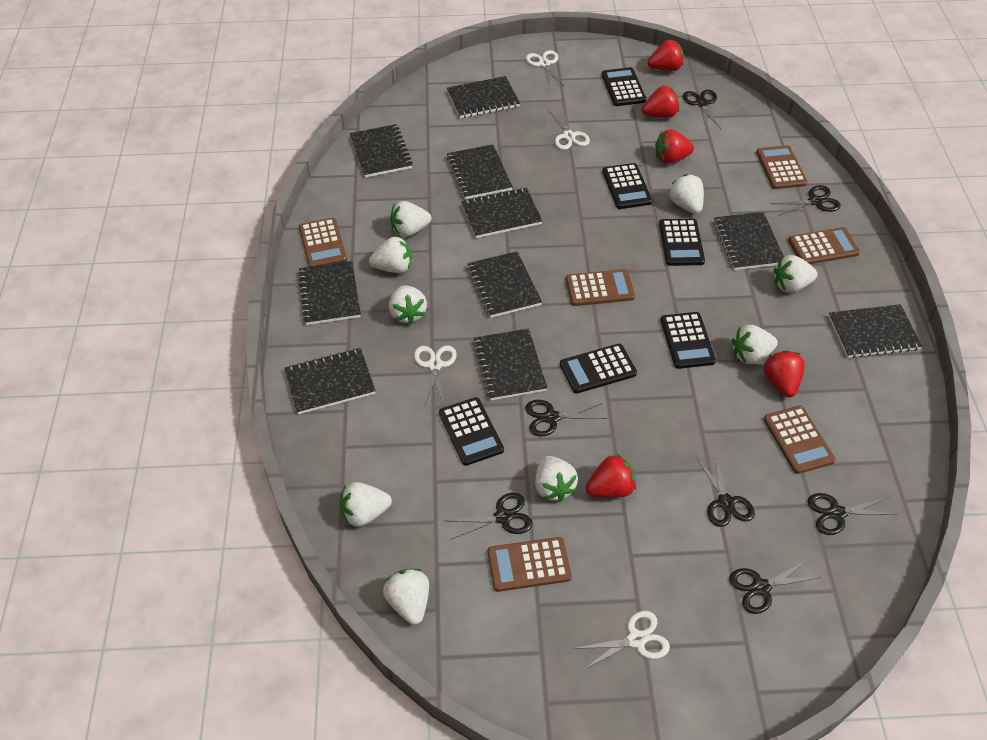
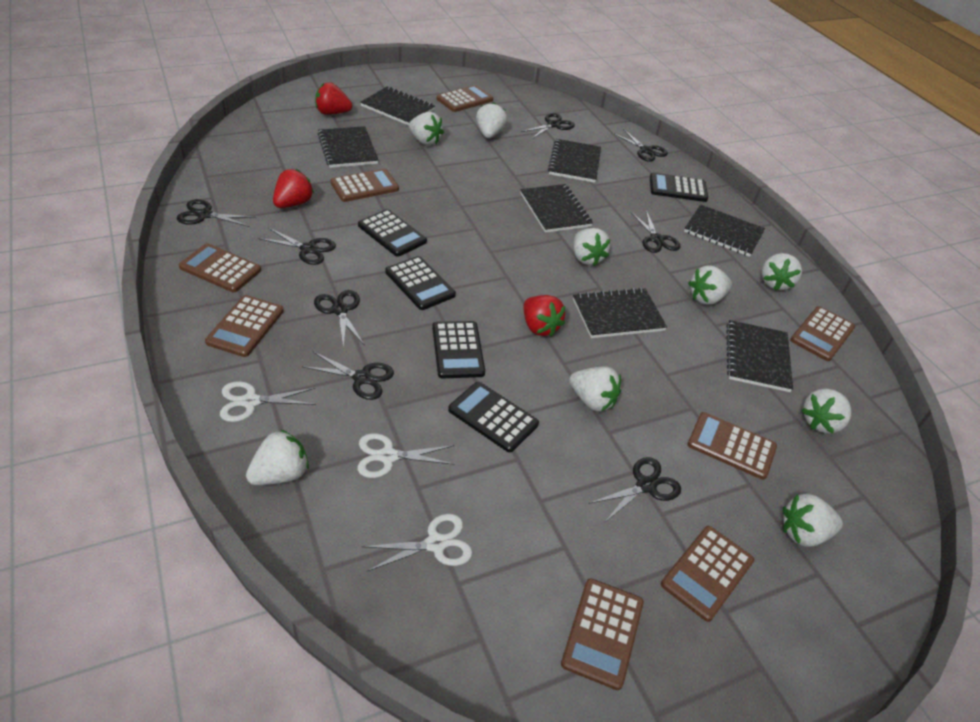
black calculator: 6 -> 5
black notebook: 10 -> 7
black scissors: 7 -> 8
brown calculator: 6 -> 8
red strawberry: 5 -> 3
white scissors: 4 -> 3

